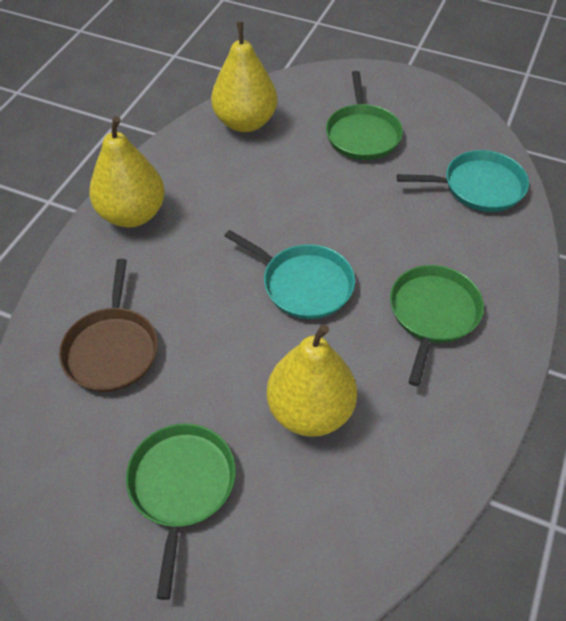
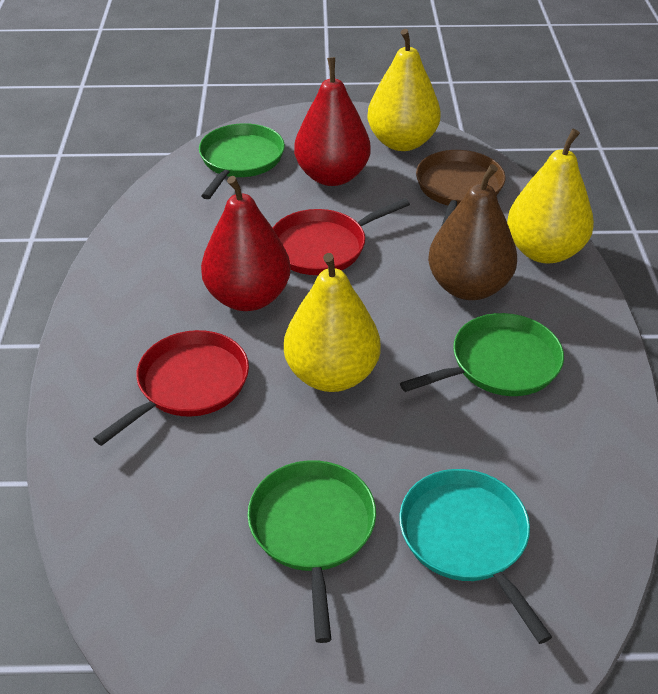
brown pear: 0 -> 1
red pan: 0 -> 2
red pear: 0 -> 2
turquoise pan: 2 -> 1

